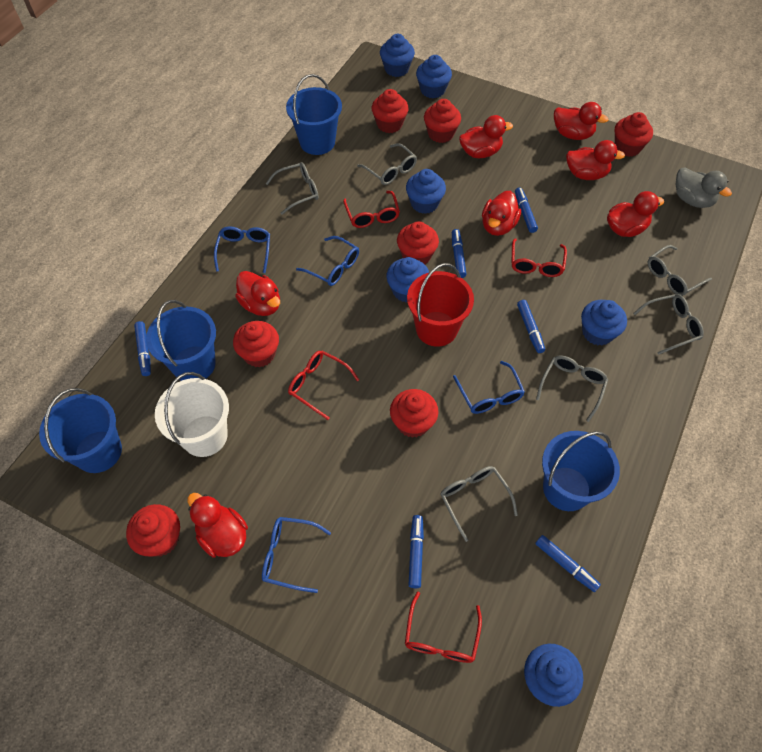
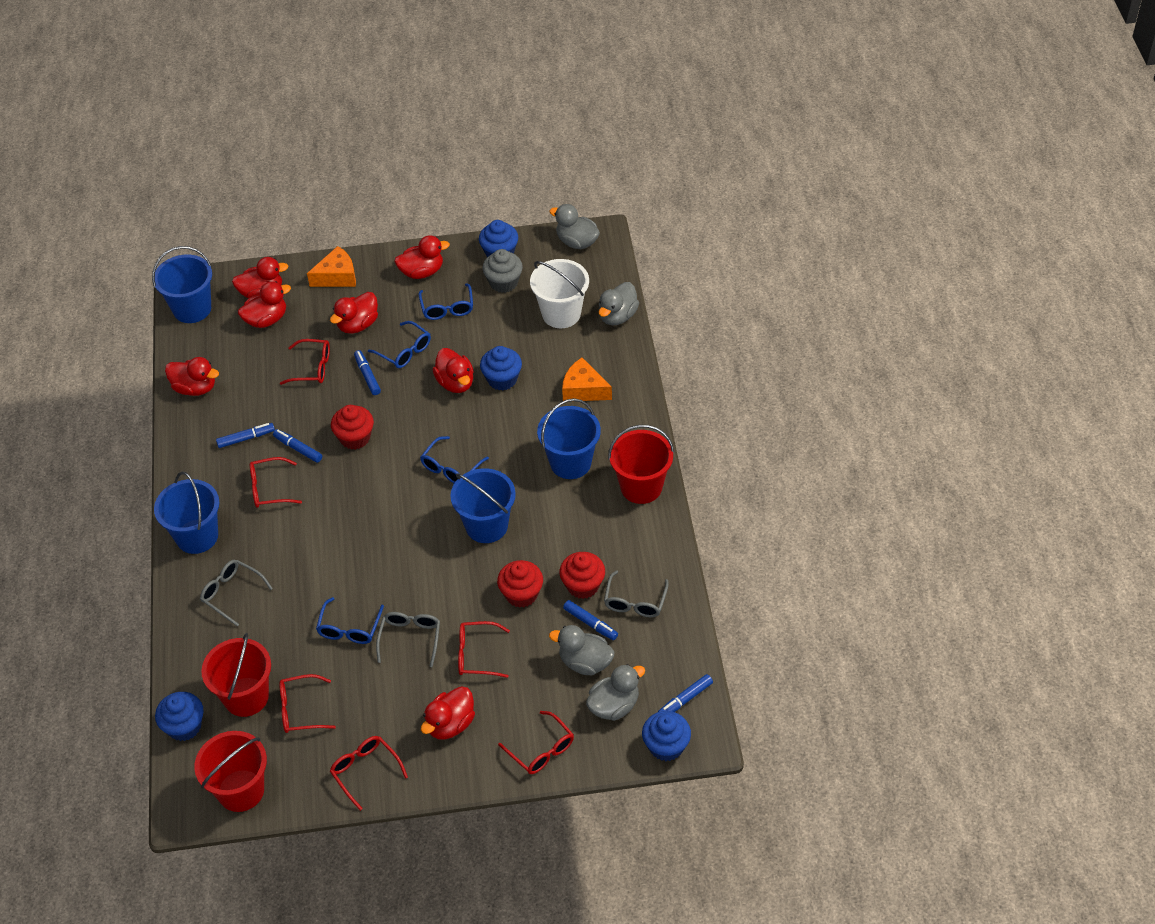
blue cupcake: 6 -> 4
blue marker: 6 -> 5
grey cupcake: 0 -> 1
grey duck: 1 -> 4
grey glasses: 6 -> 3
orange cheese: 0 -> 2
red bucket: 1 -> 3
red cupcake: 7 -> 3
red glasses: 4 -> 6

